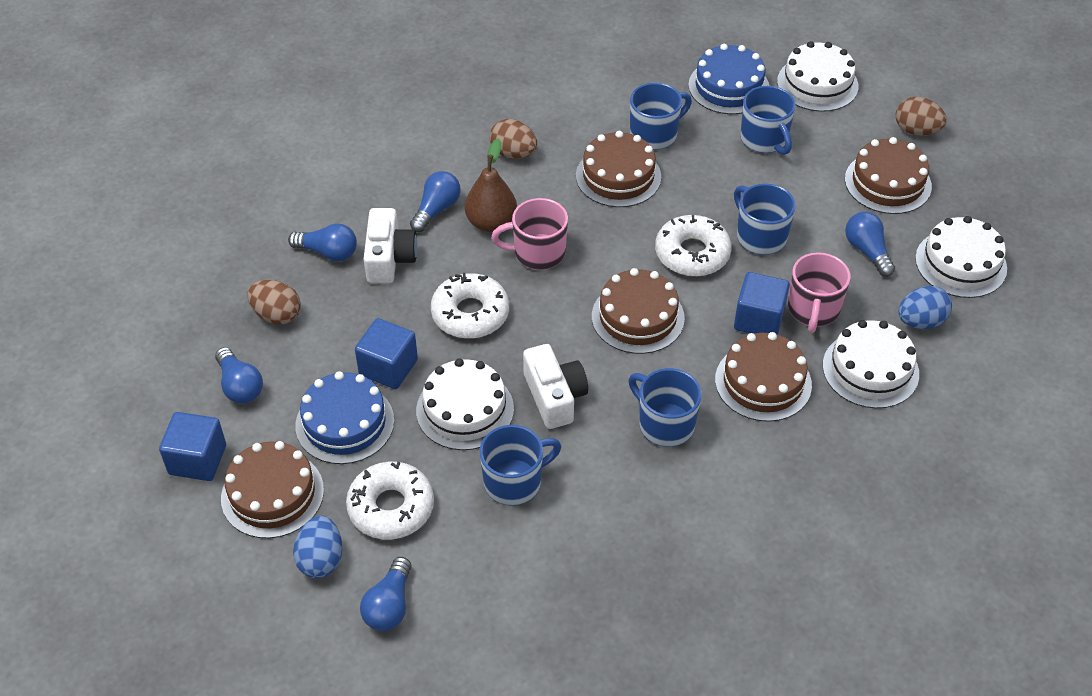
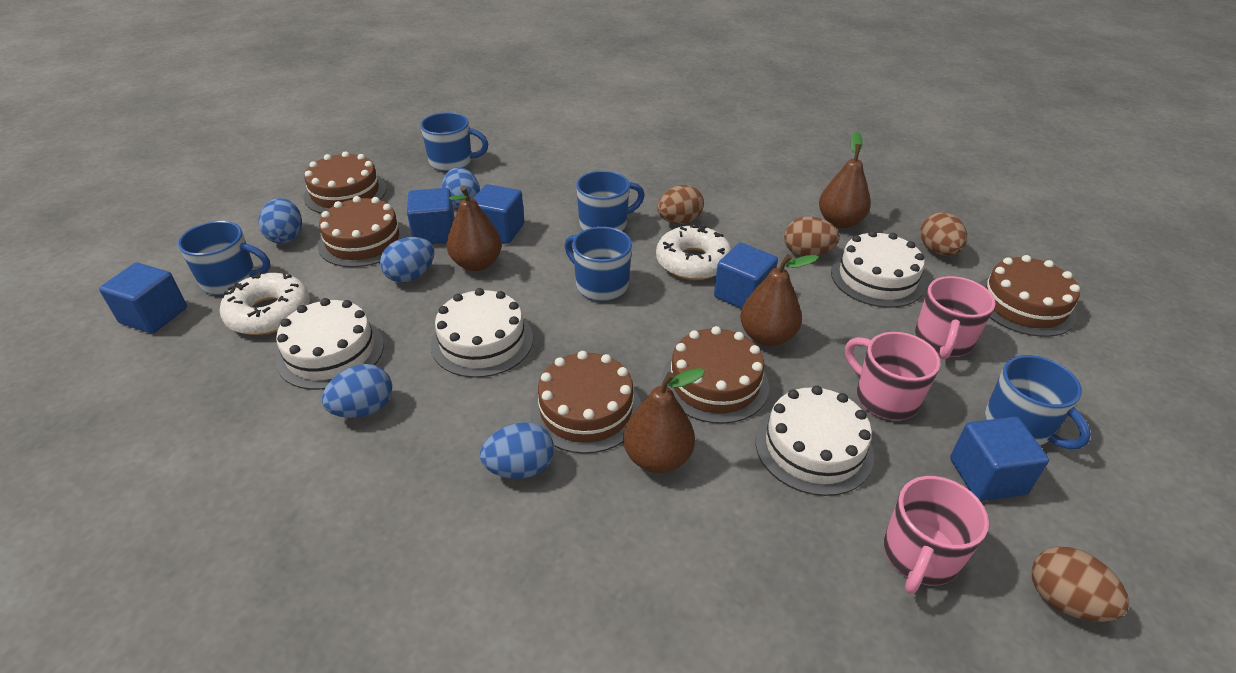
blue cake: 2 -> 0
blue cube: 3 -> 5
blue egg: 2 -> 5
blue light bulb: 5 -> 0
brown egg: 3 -> 4
brown pear: 1 -> 4
pink mug: 2 -> 3
white camera: 2 -> 0
white donut: 3 -> 2

